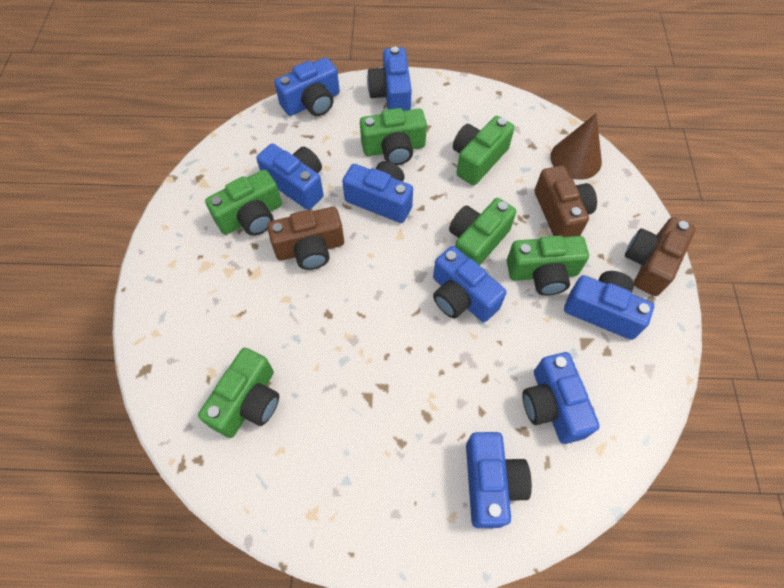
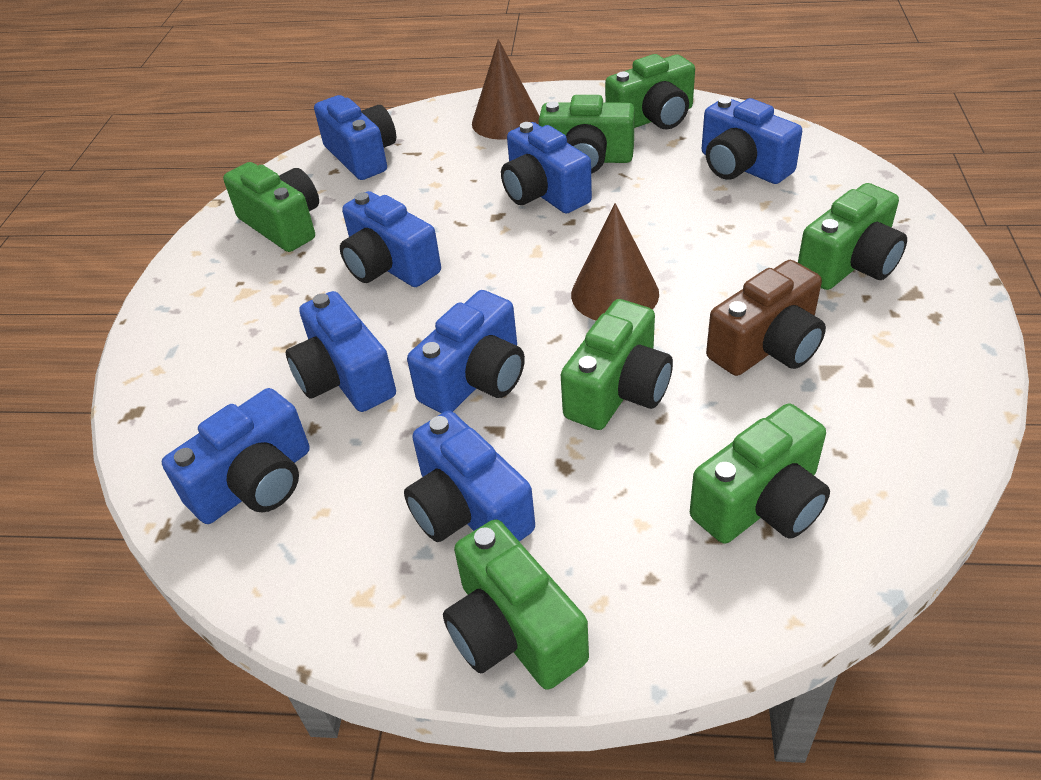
brown camera: 3 -> 1
brown cone: 1 -> 2
green camera: 6 -> 7

